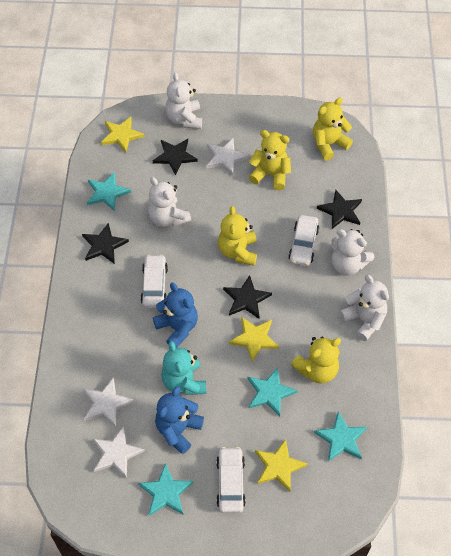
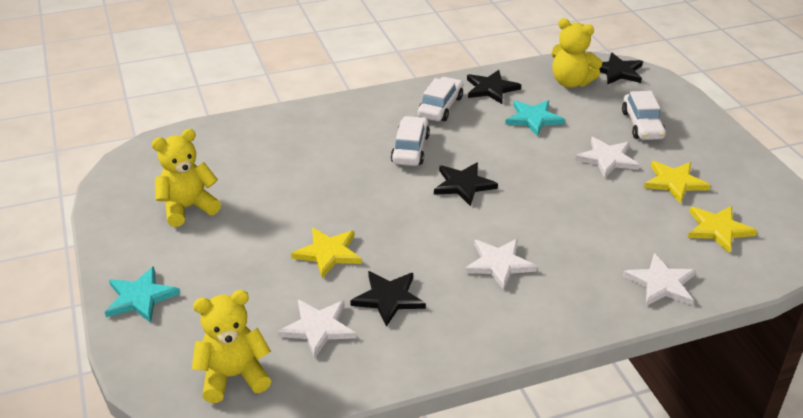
blue teddy bear: 2 -> 0
turquoise star: 4 -> 2
turquoise teddy bear: 1 -> 0
white star: 3 -> 4
white teddy bear: 4 -> 0
yellow teddy bear: 4 -> 3

